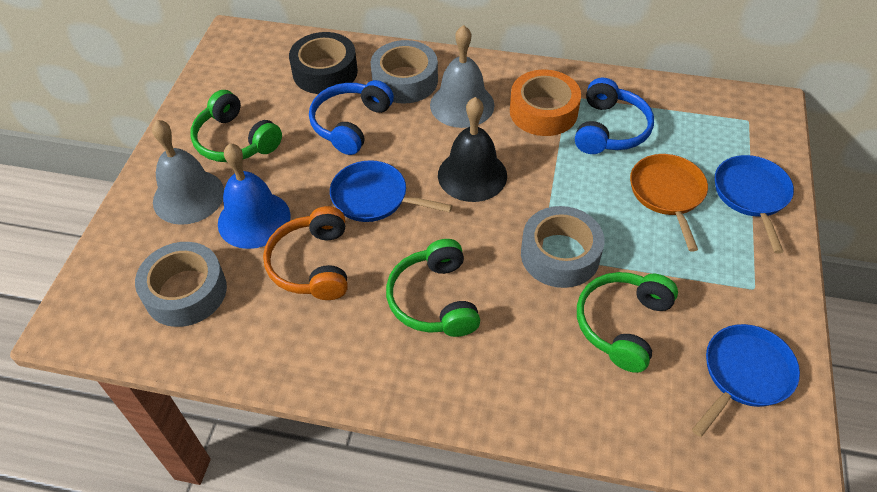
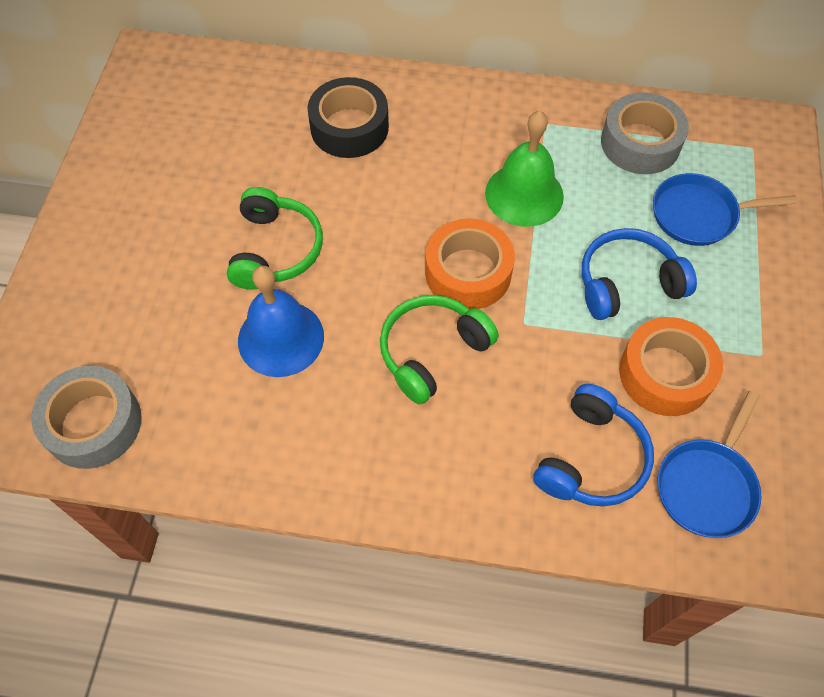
black bell: 1 -> 0
blue pan: 3 -> 2
green bell: 0 -> 1
green headphones: 3 -> 2
grey bell: 2 -> 0
grey tape: 3 -> 2
orange headphones: 1 -> 0
orange pan: 1 -> 0
orange tape: 1 -> 2

